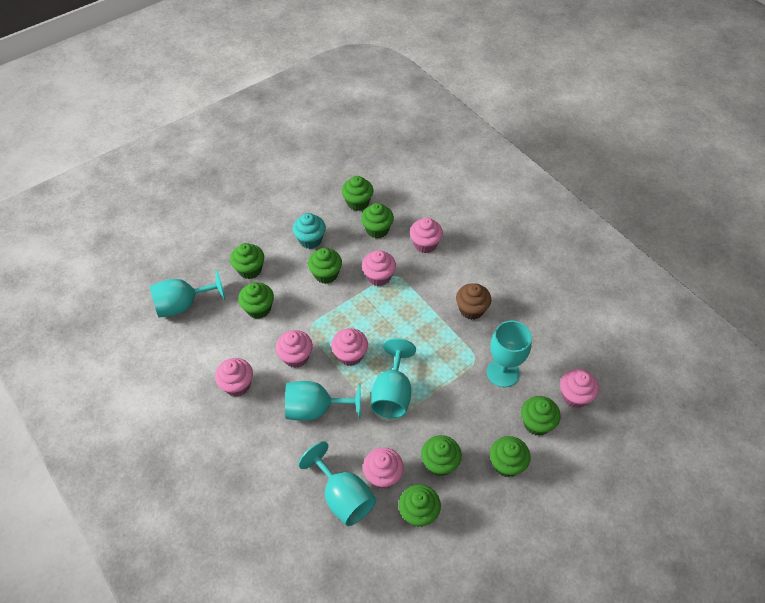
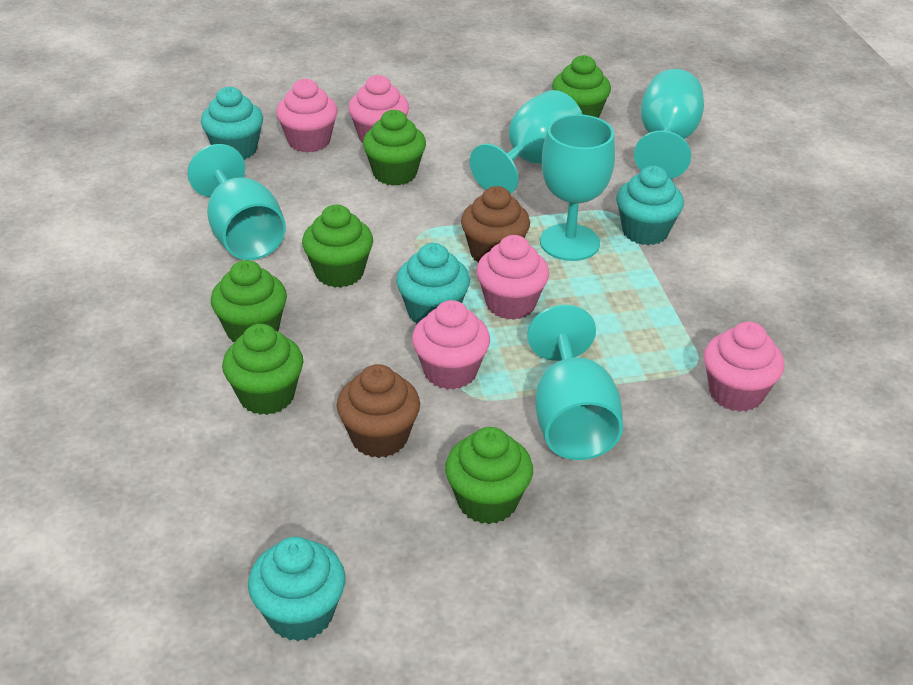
brown cupcake: 1 -> 2
green cupcake: 9 -> 6
pink cupcake: 7 -> 5
turquoise cupcake: 1 -> 4

